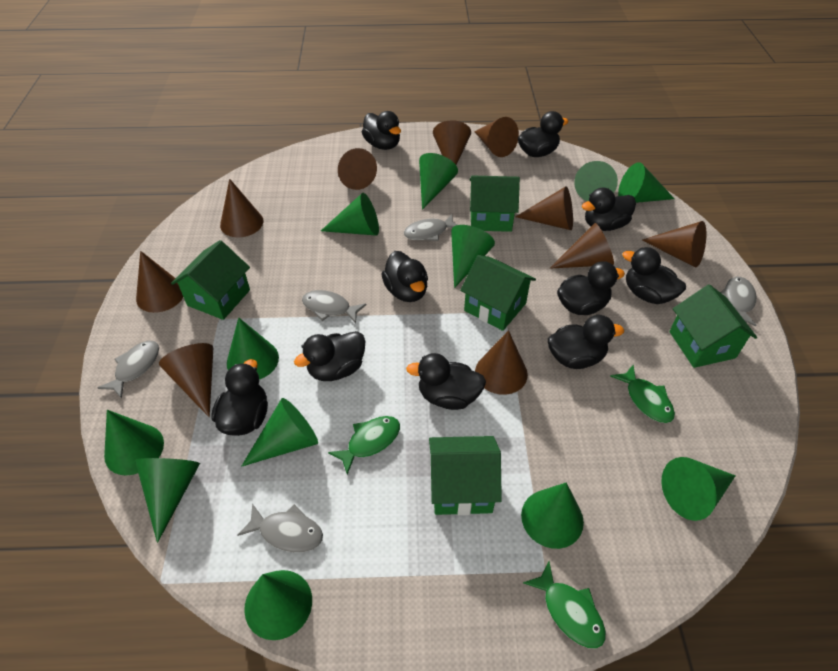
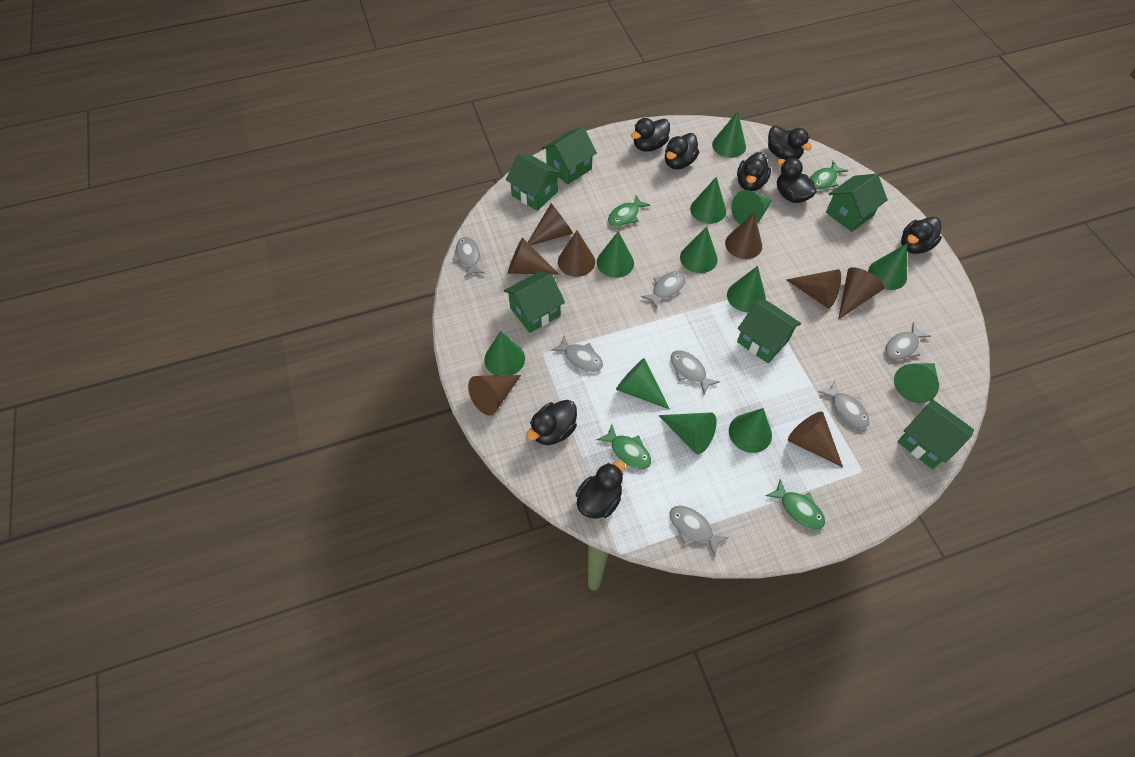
black duck: 10 -> 8
brown cone: 10 -> 8
green fish: 3 -> 4
green house: 5 -> 6
grey fish: 5 -> 7

